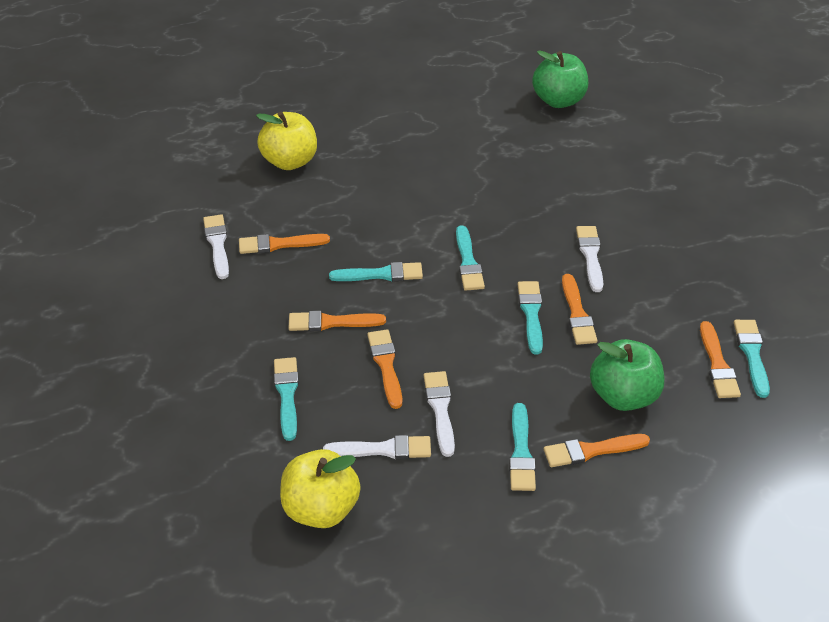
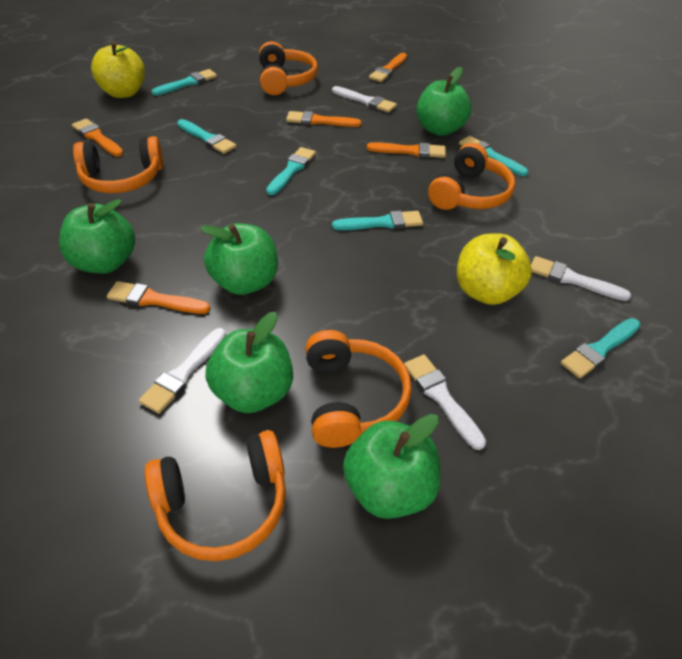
green apple: 2 -> 5
orange brush: 6 -> 5
orange headphones: 0 -> 5

